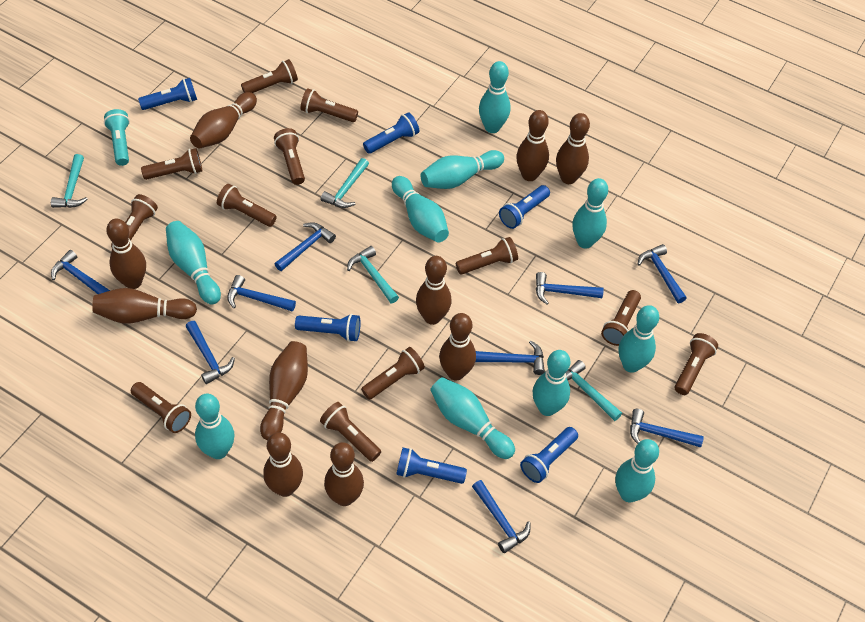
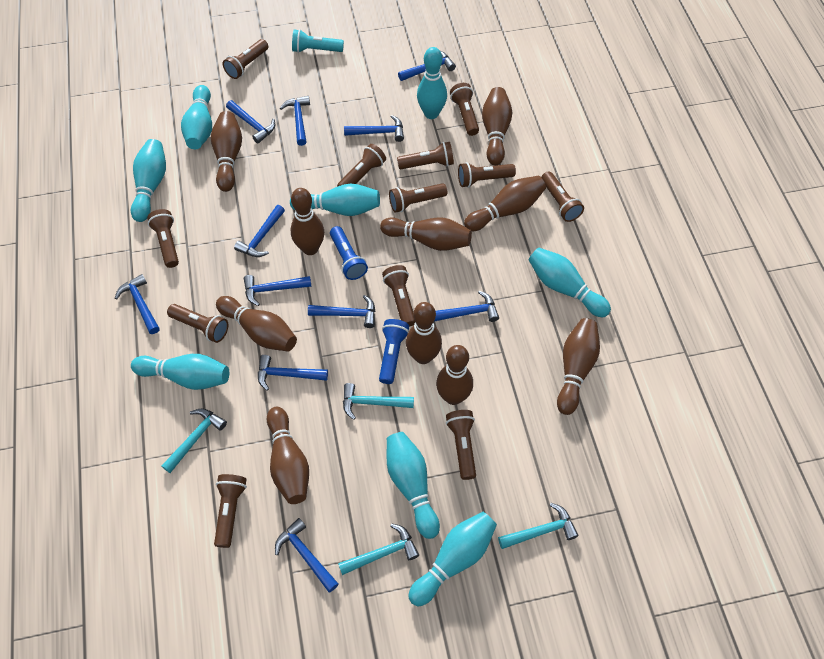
blue flashlight: 6 -> 2
blue hammer: 9 -> 11
turquoise bowling pin: 10 -> 8

